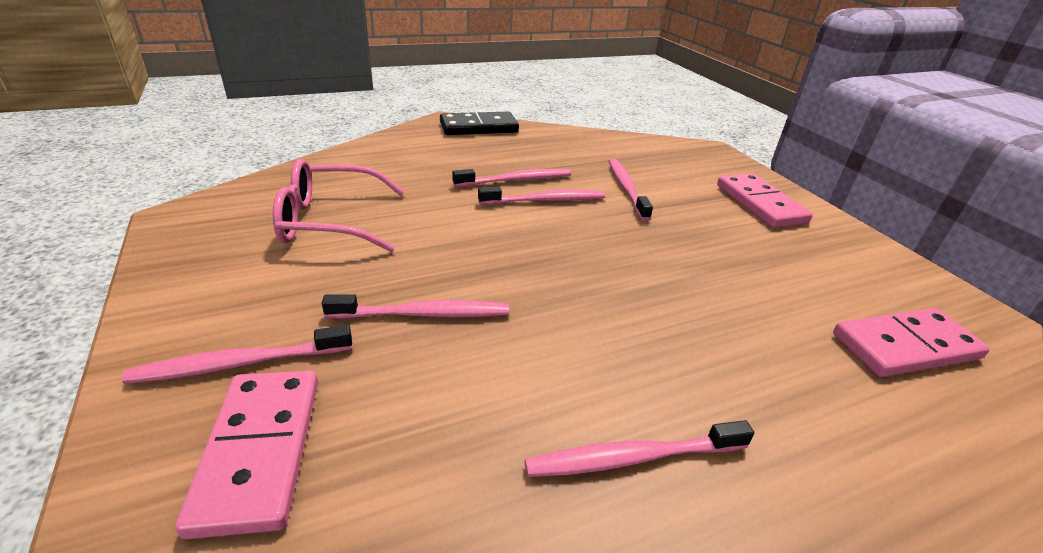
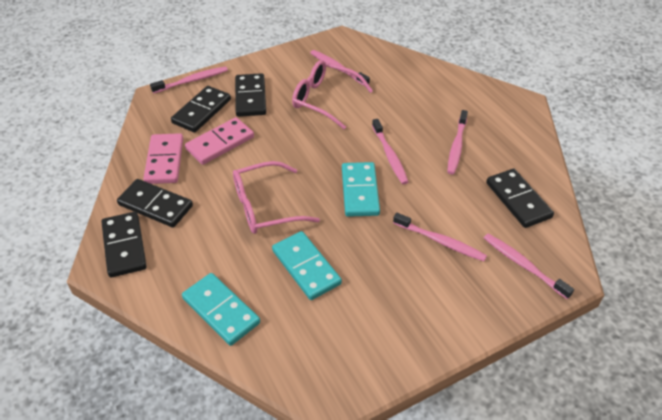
black domino: 1 -> 5
pink domino: 3 -> 2
pink glasses: 1 -> 2
turquoise domino: 0 -> 3

